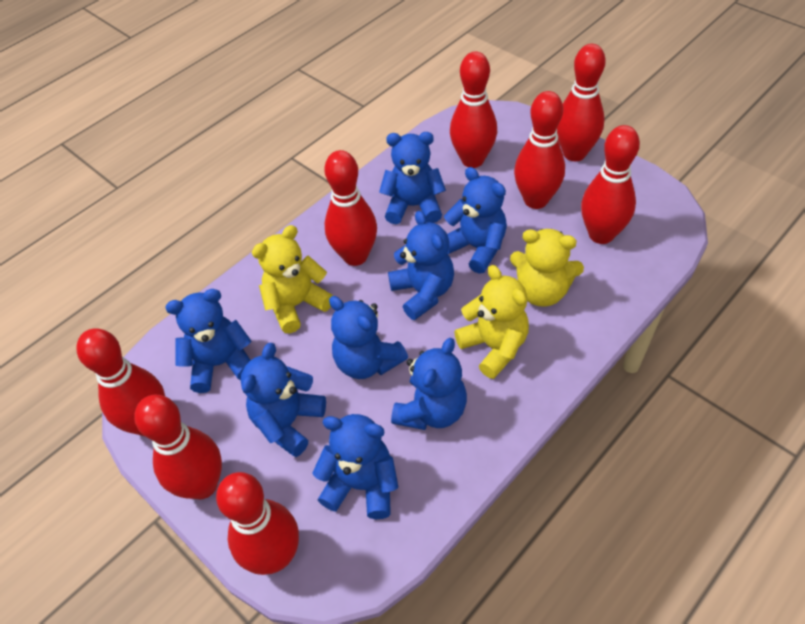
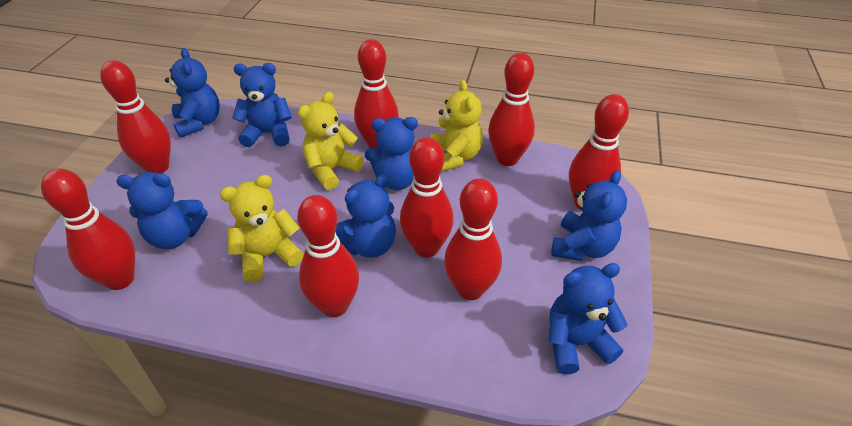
blue teddy bear: 8 -> 7

